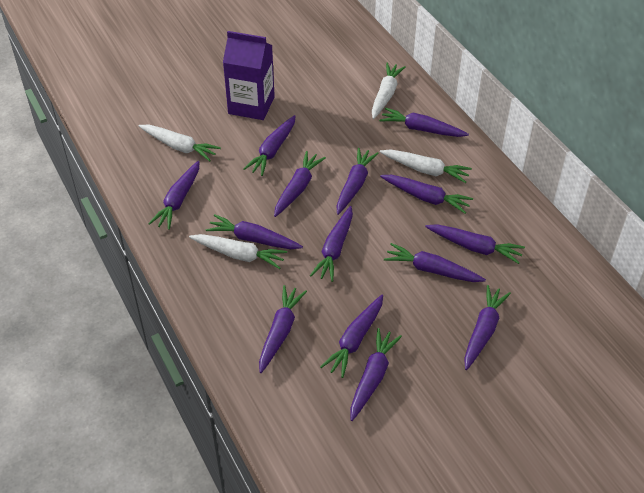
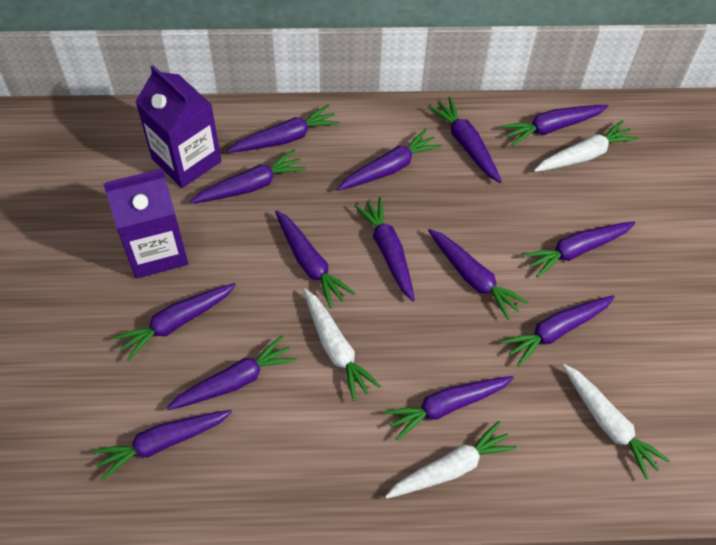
purple carton: 1 -> 2

